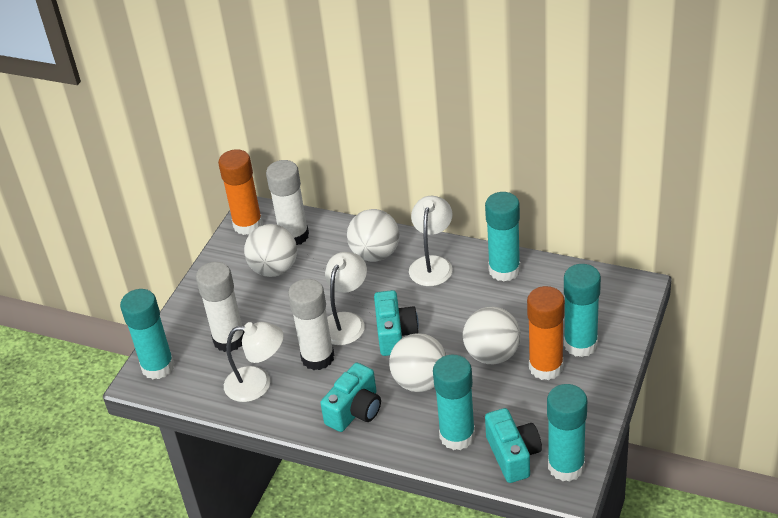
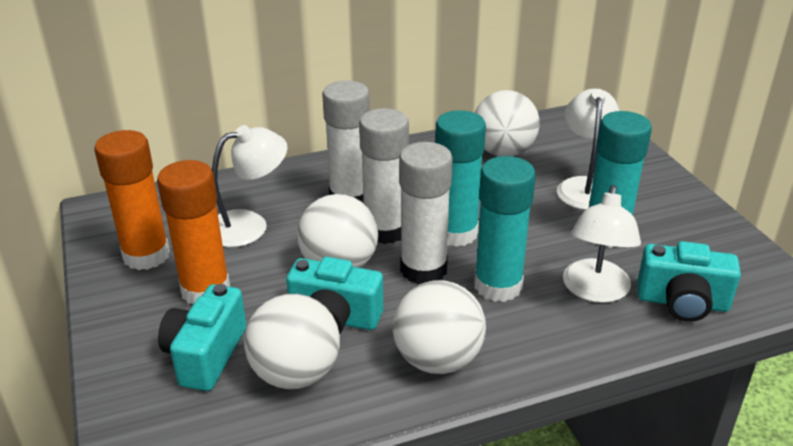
turquoise glue stick: 5 -> 3

